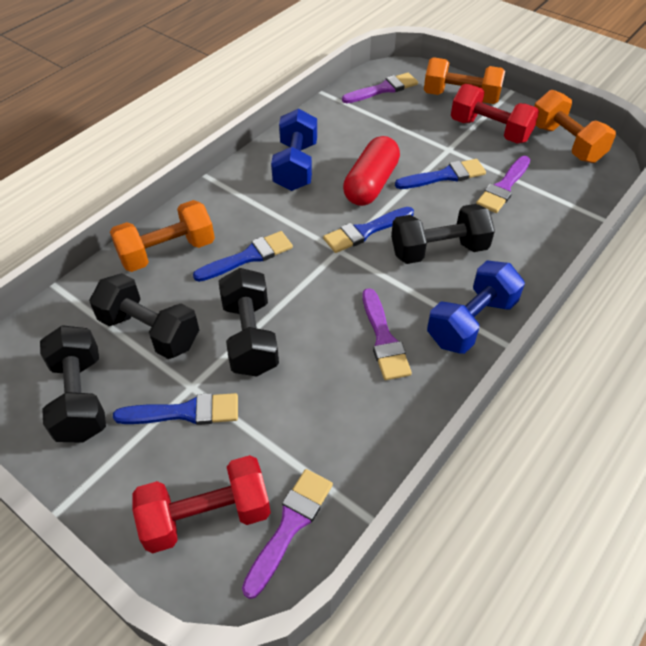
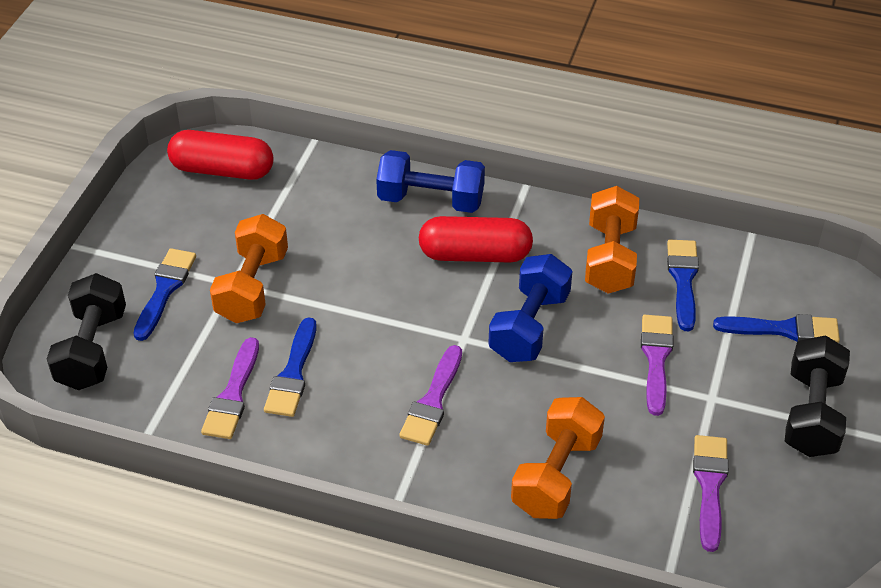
black dumbbell: 4 -> 2
red capsule: 1 -> 2
red dumbbell: 2 -> 0

